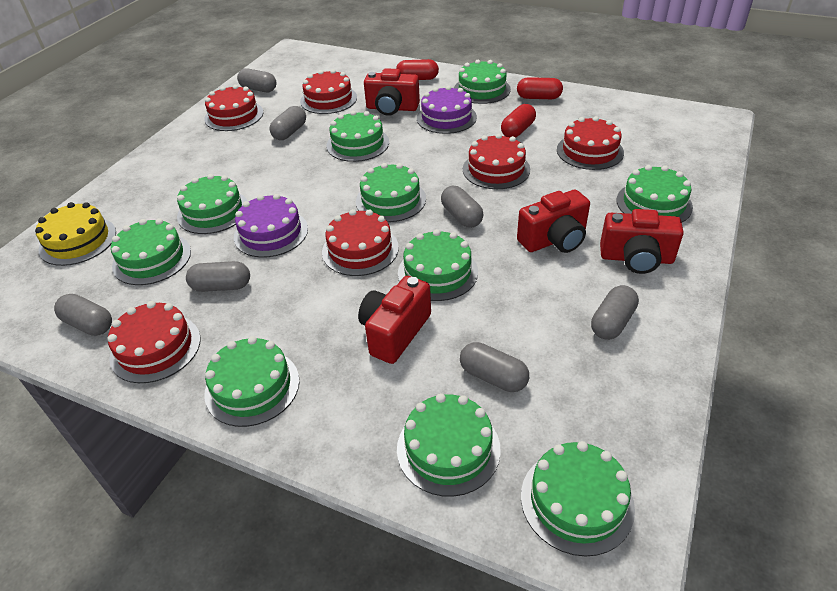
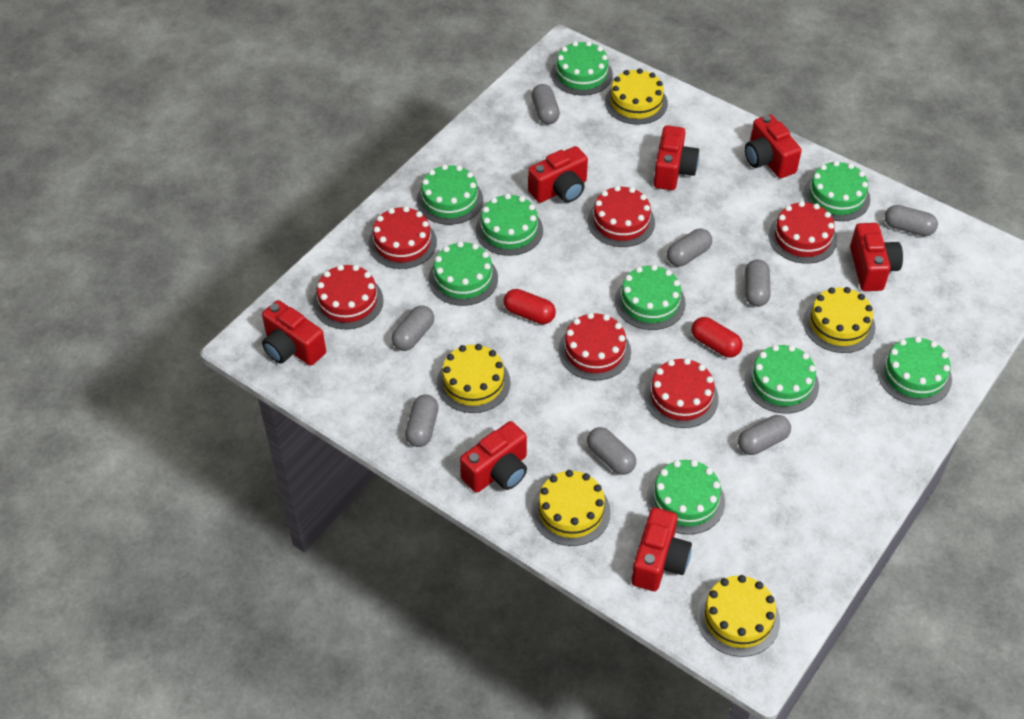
green cake: 10 -> 9
grey capsule: 7 -> 8
purple cake: 2 -> 0
red camera: 4 -> 7
red capsule: 3 -> 2
yellow cake: 1 -> 5

